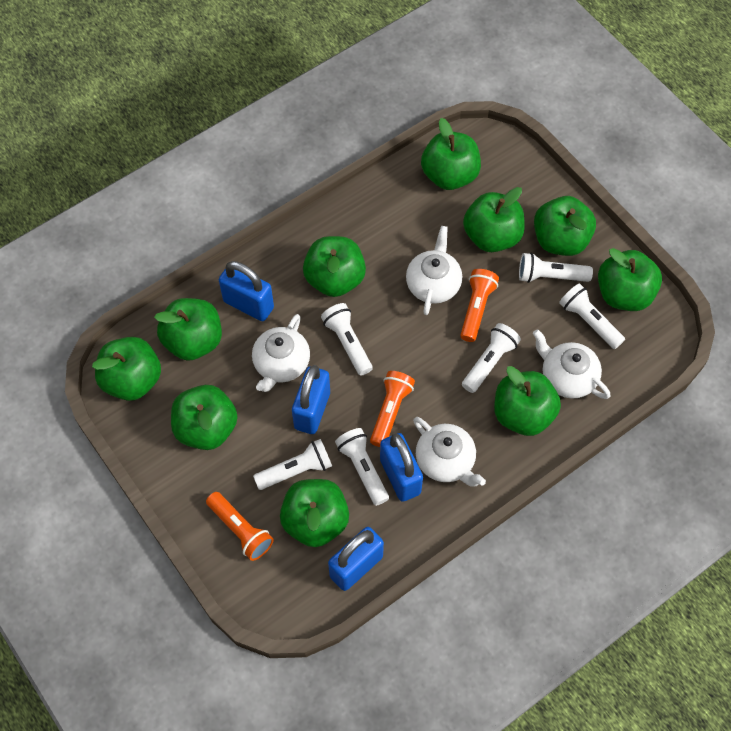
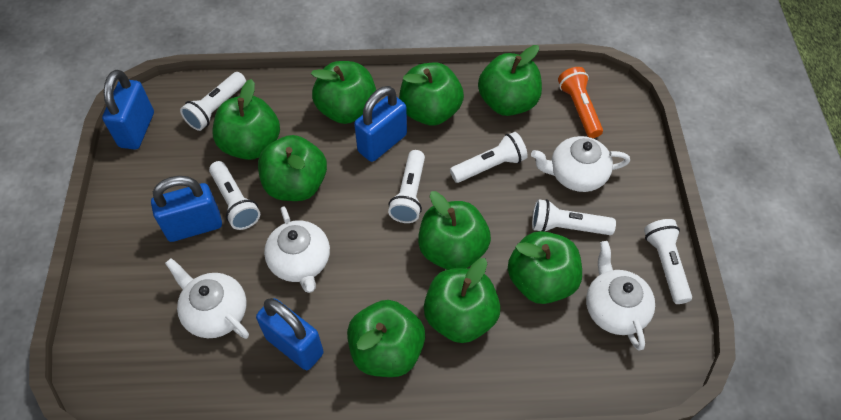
green apple: 10 -> 9
orange flashlight: 3 -> 1

